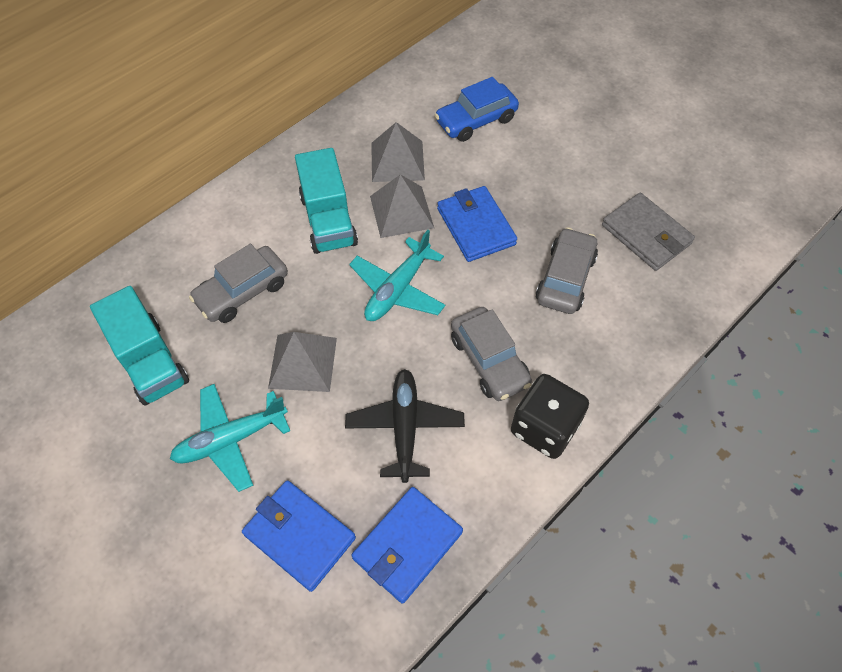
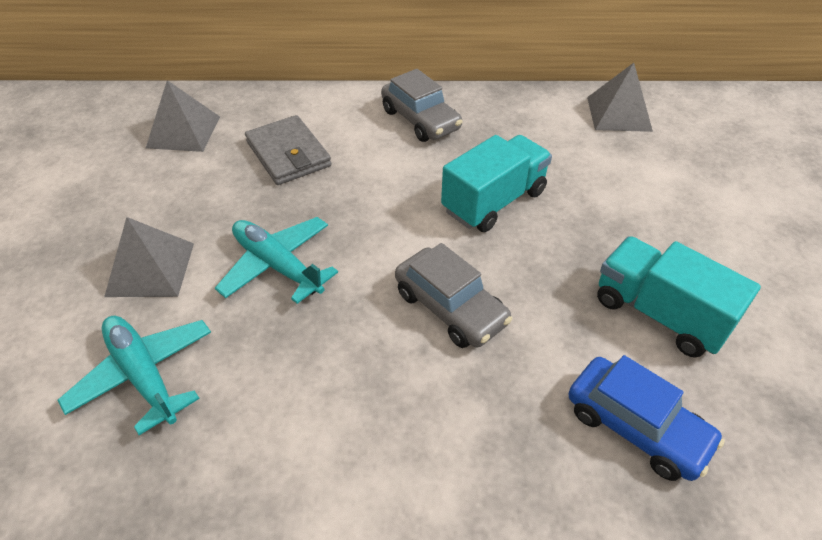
black dice: 1 -> 0
black plane: 1 -> 0
blue wallet: 3 -> 0
grey car: 3 -> 2

